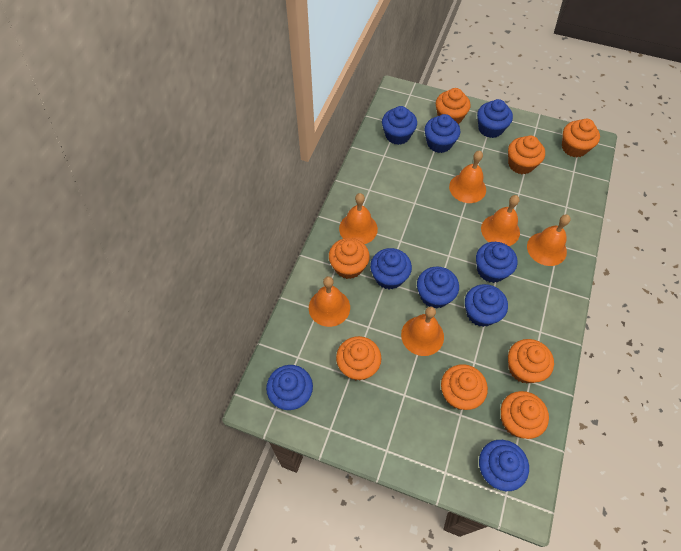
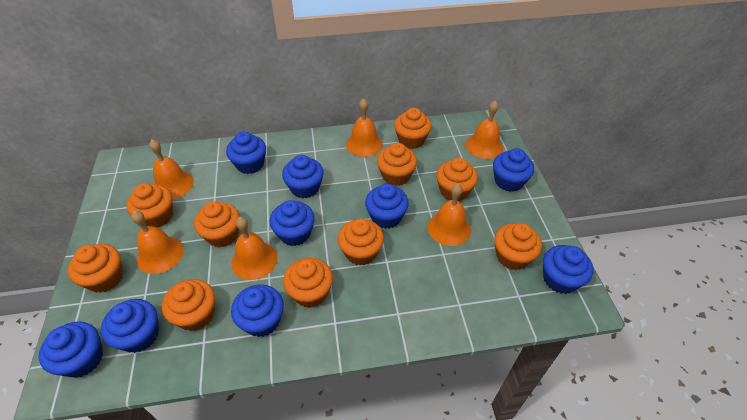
orange cupcake: 8 -> 10

